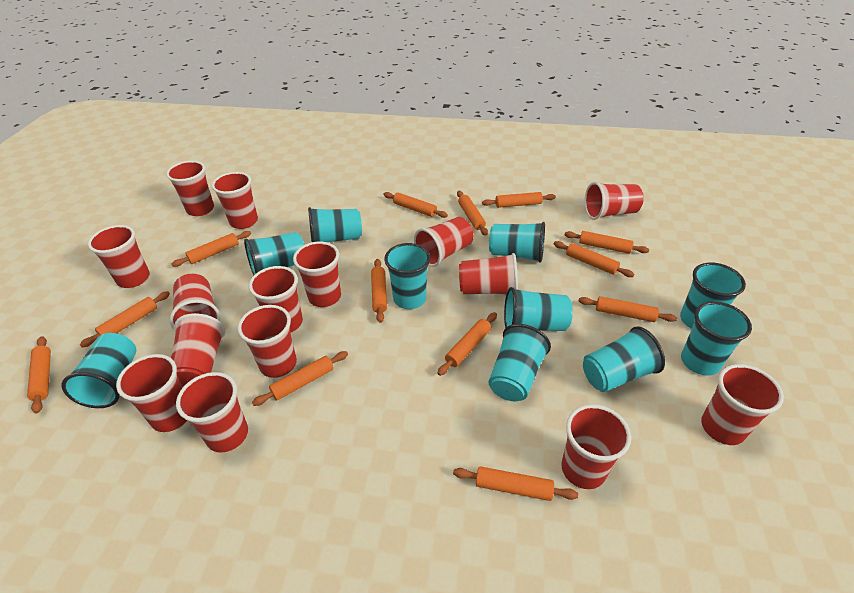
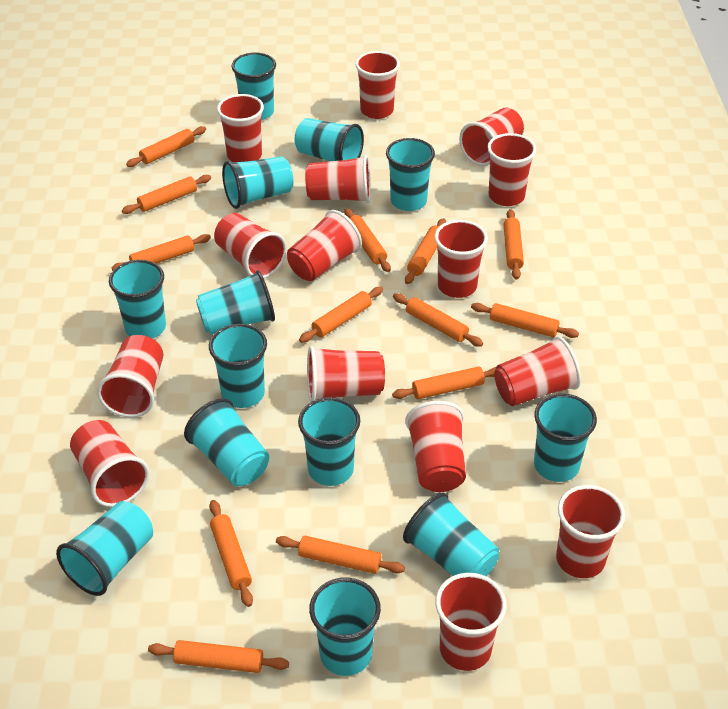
turquoise cup: 10 -> 13

